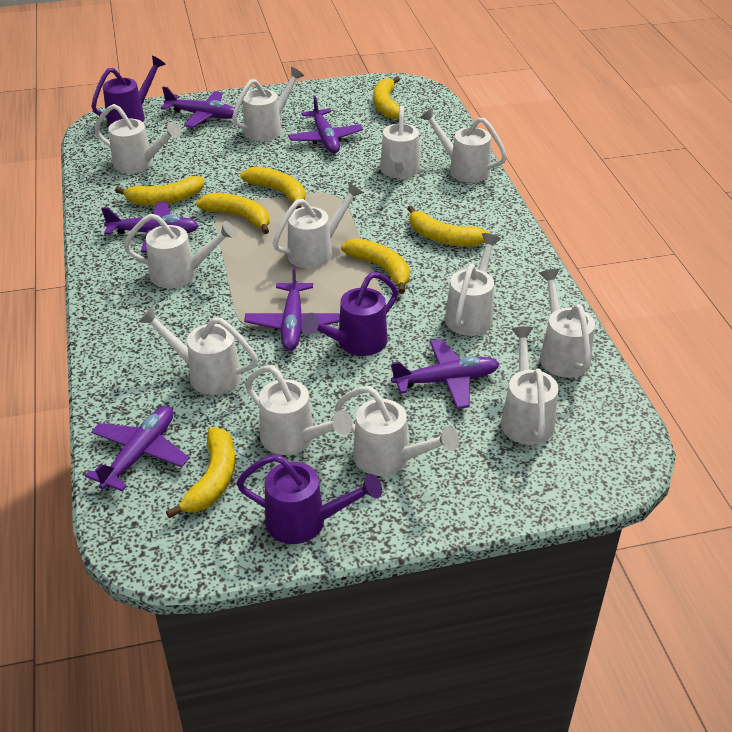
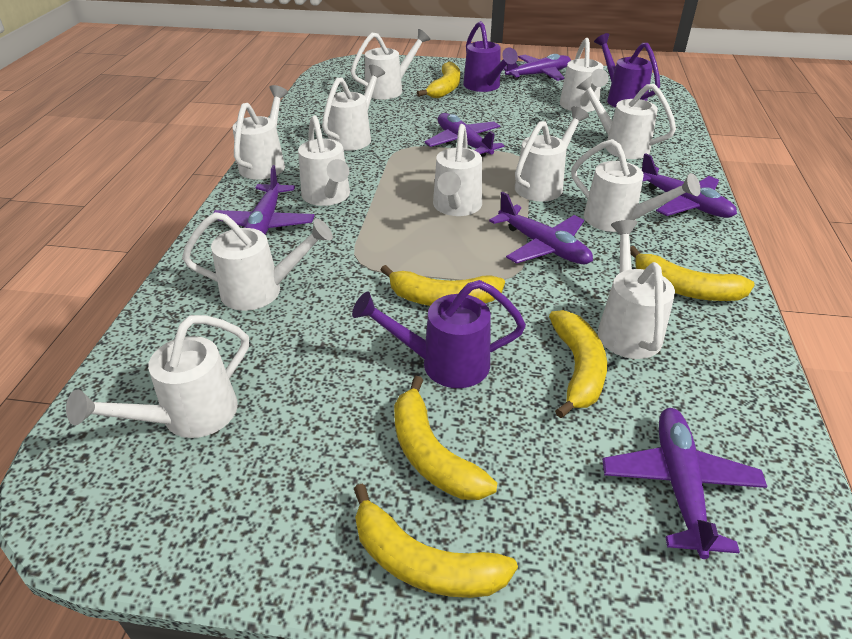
yellow banana: 7 -> 6

